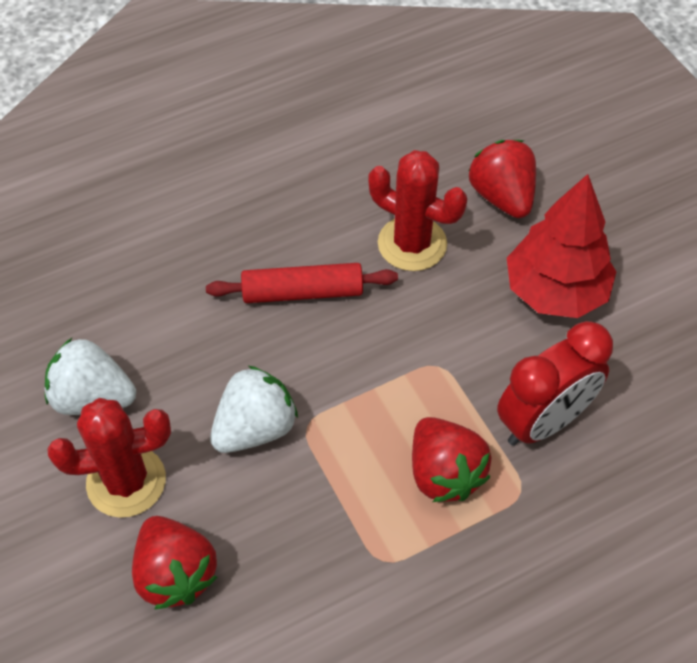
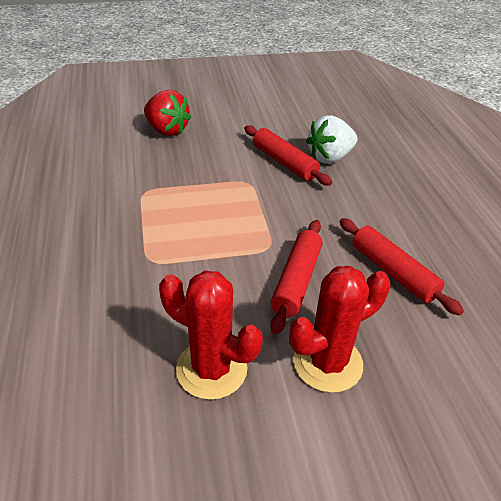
red clock: 1 -> 0
red rolling pin: 1 -> 3
red strawberry: 3 -> 1
red tree: 1 -> 0
white strawberry: 2 -> 1

